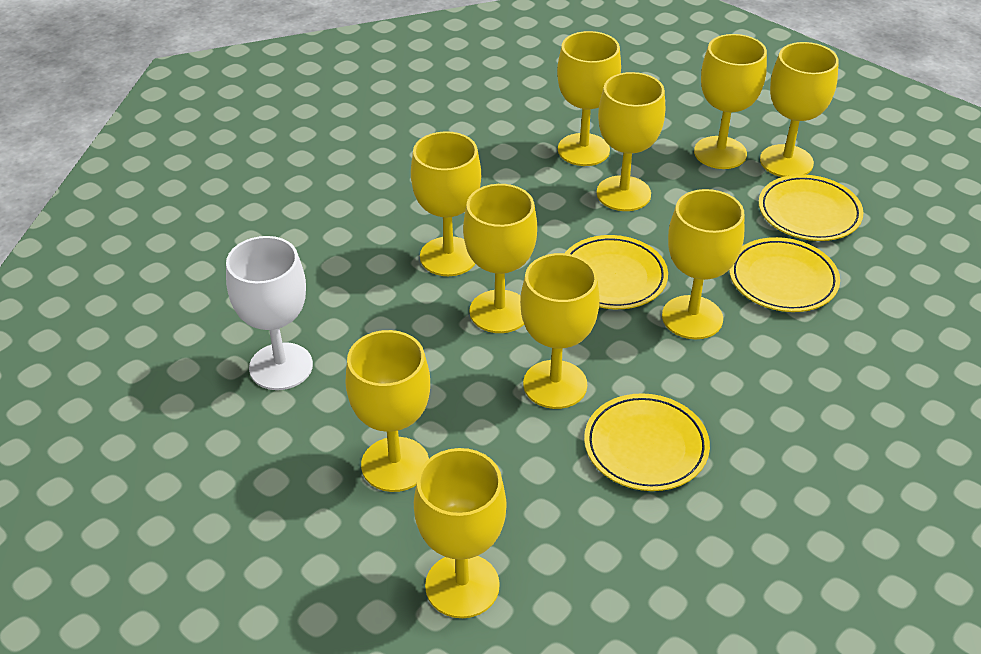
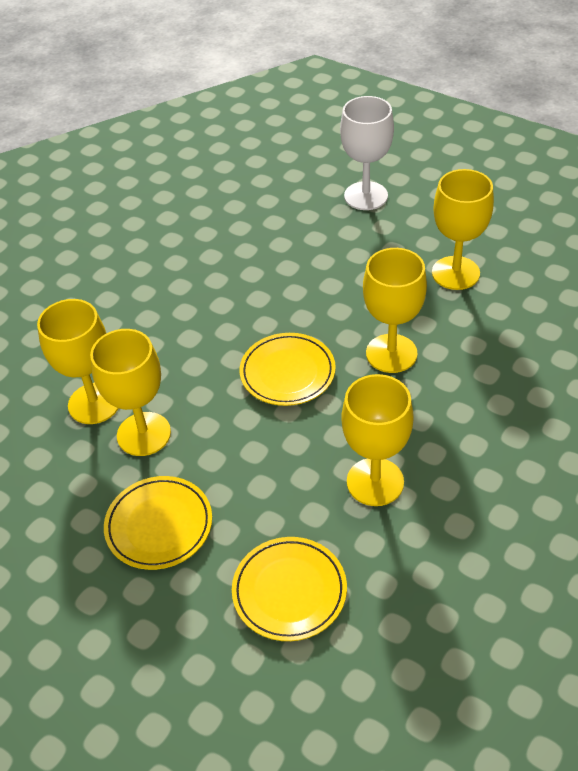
yellow goblet: 10 -> 5
yellow plate: 4 -> 3

